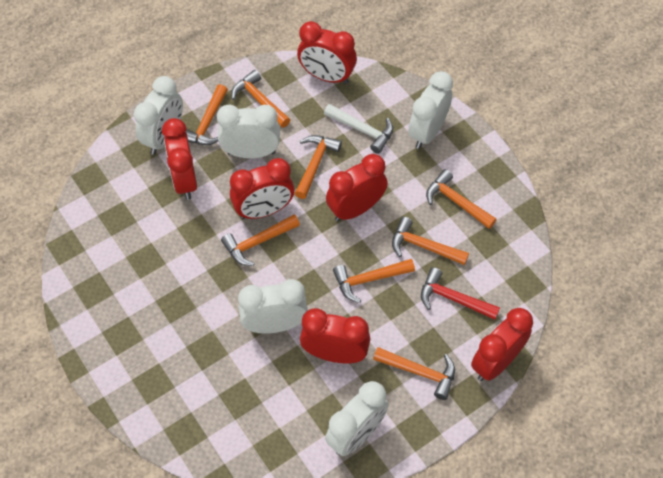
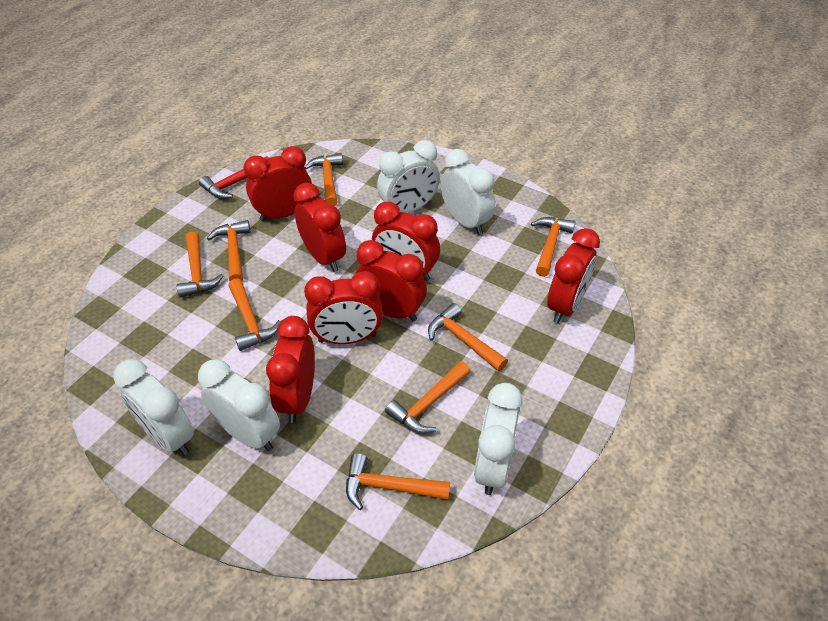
red clock: 6 -> 7
white hammer: 1 -> 0

